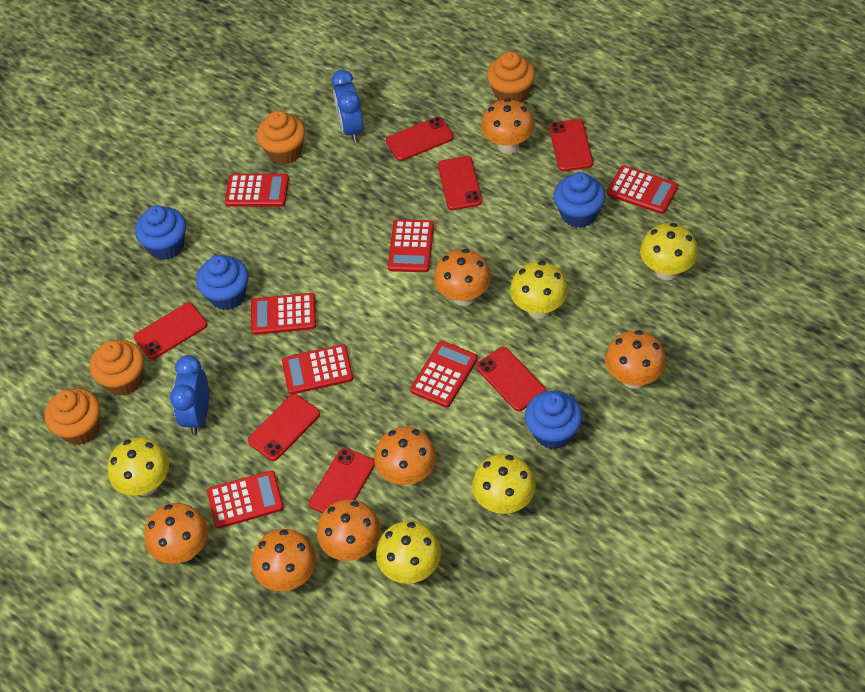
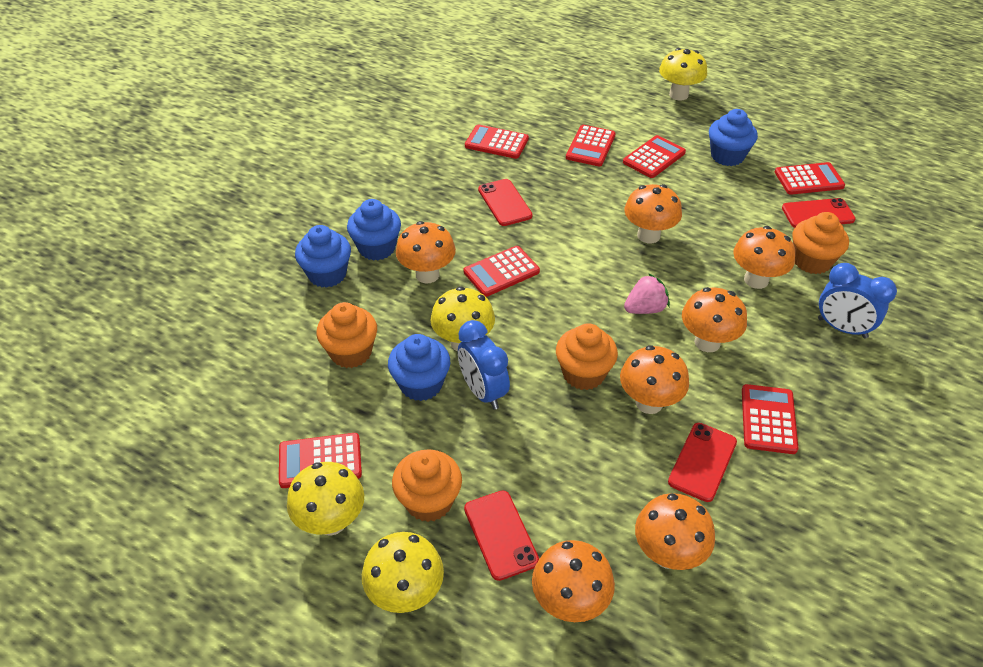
pink strawberry: 0 -> 1
red phone: 7 -> 4
yellow mushroom: 5 -> 4

